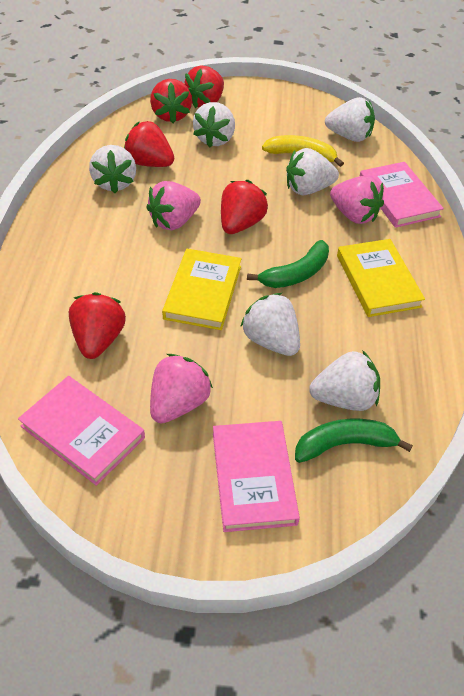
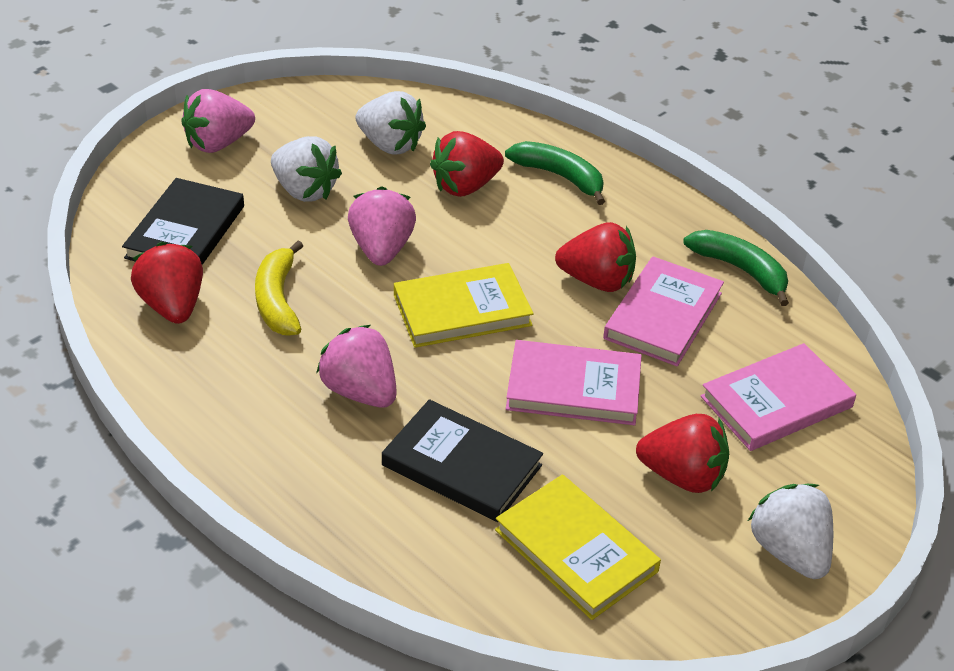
black book: 0 -> 2
red strawberry: 5 -> 4
white strawberry: 6 -> 3

